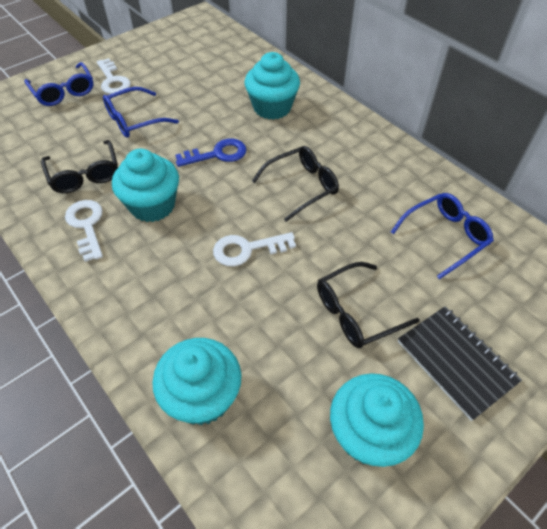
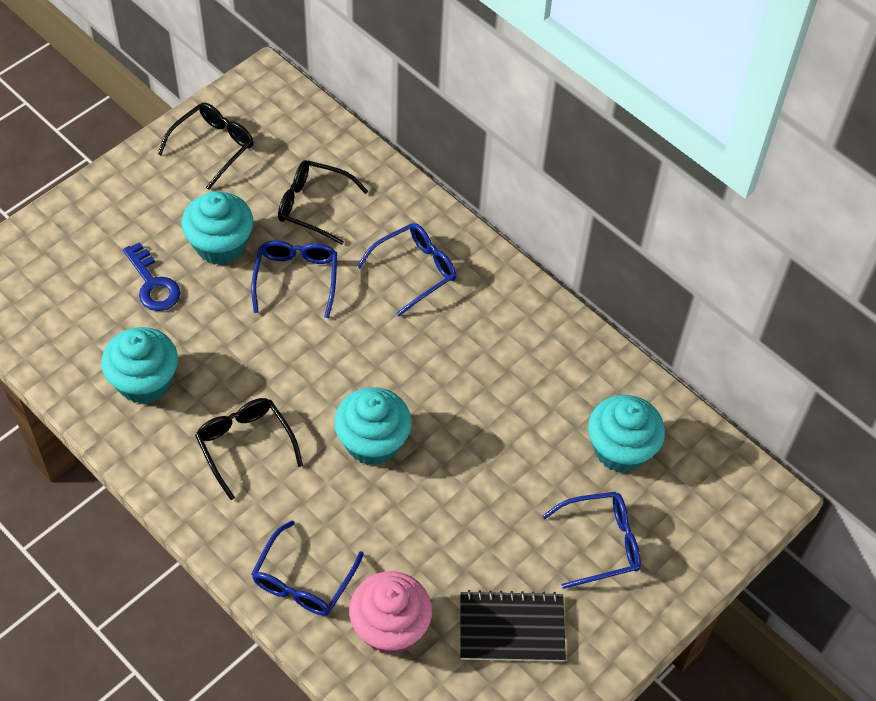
blue glasses: 3 -> 4
pink cupcake: 0 -> 1
white key: 3 -> 0

